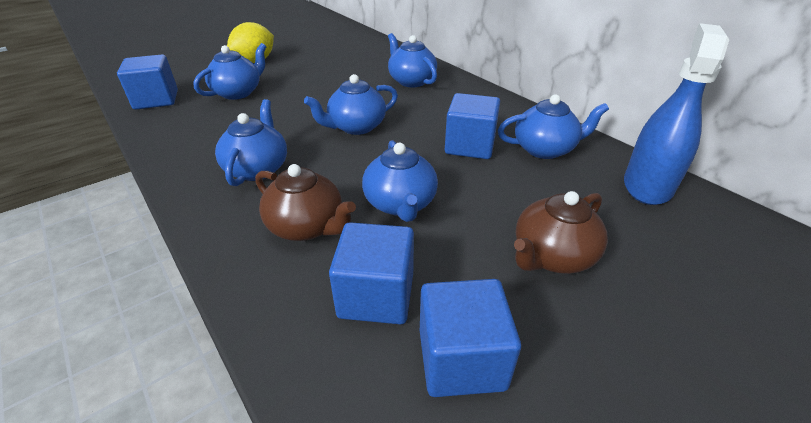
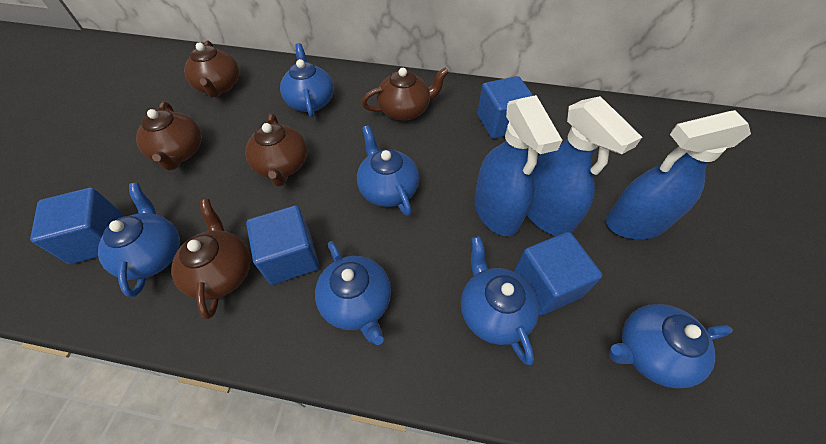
blue spray bottle: 1 -> 3
brown teapot: 2 -> 5
yellow lemon: 1 -> 0

